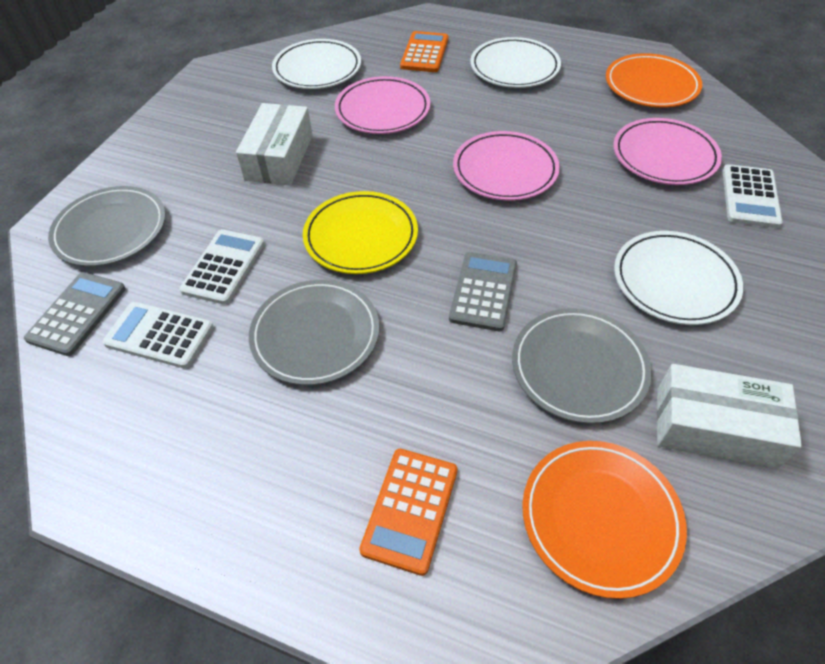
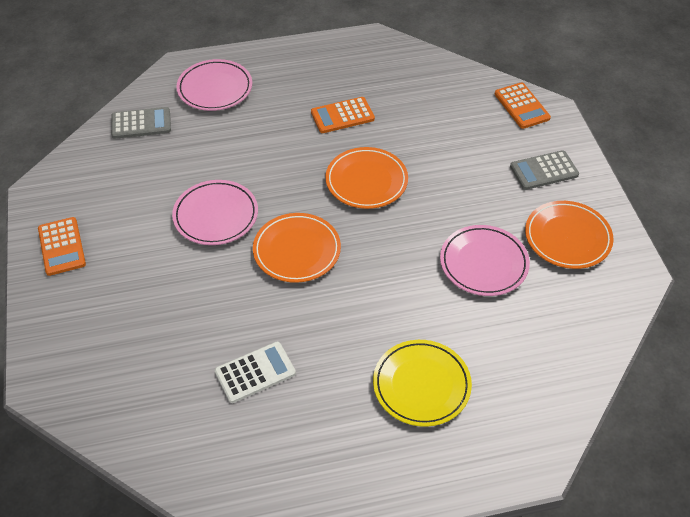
grey plate: 3 -> 0
orange calculator: 2 -> 3
orange plate: 2 -> 3
white box: 2 -> 0
white calculator: 3 -> 1
white plate: 3 -> 0

